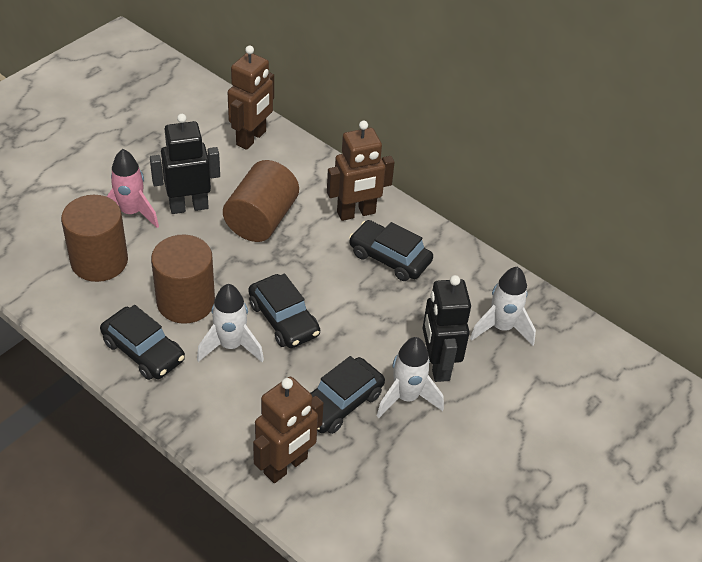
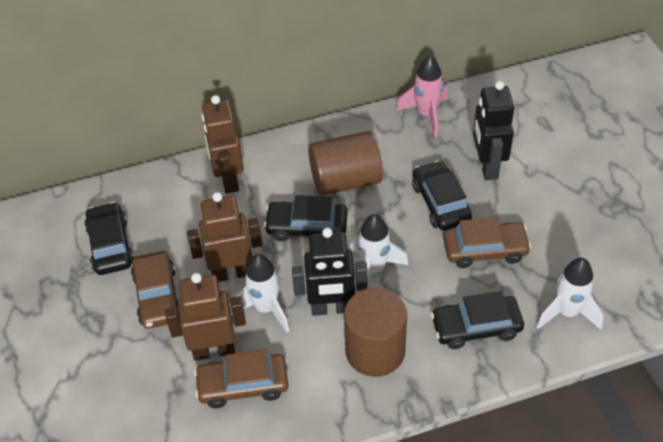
brown car: 0 -> 3
brown cylinder: 3 -> 2

